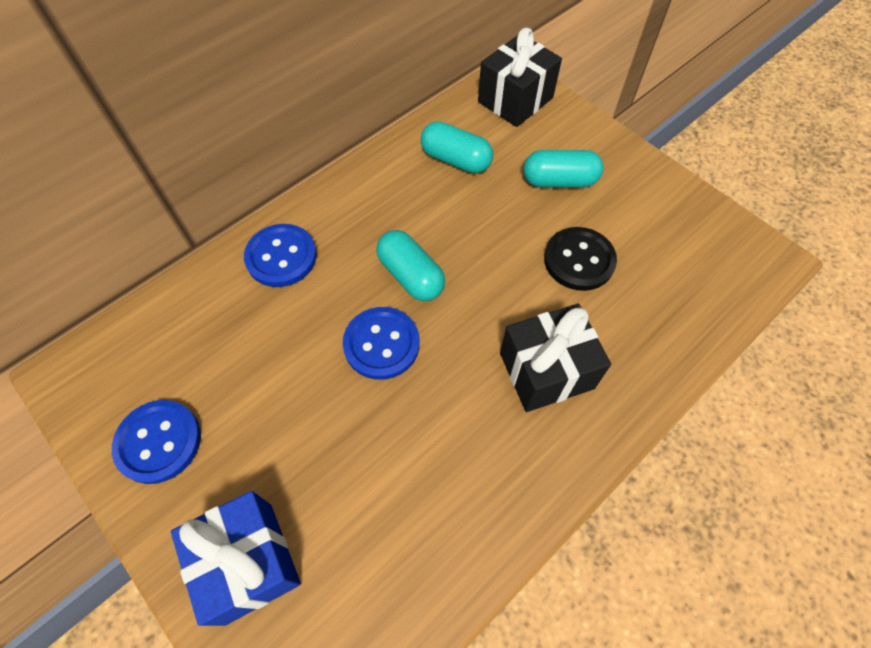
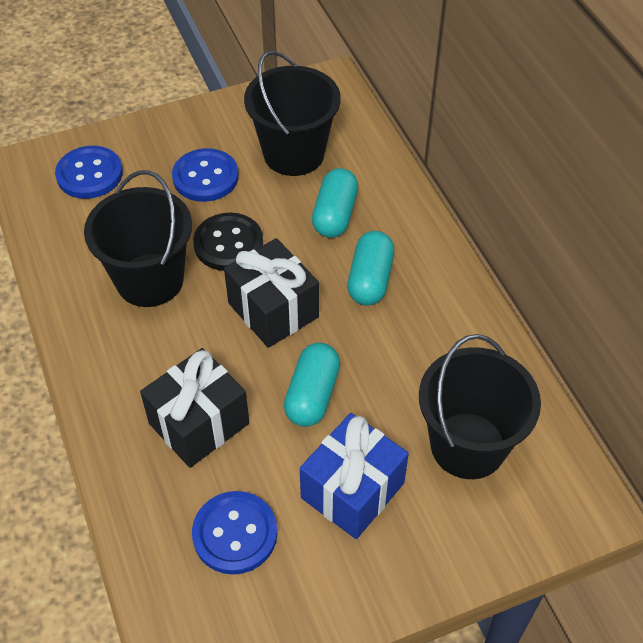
black bucket: 0 -> 3

